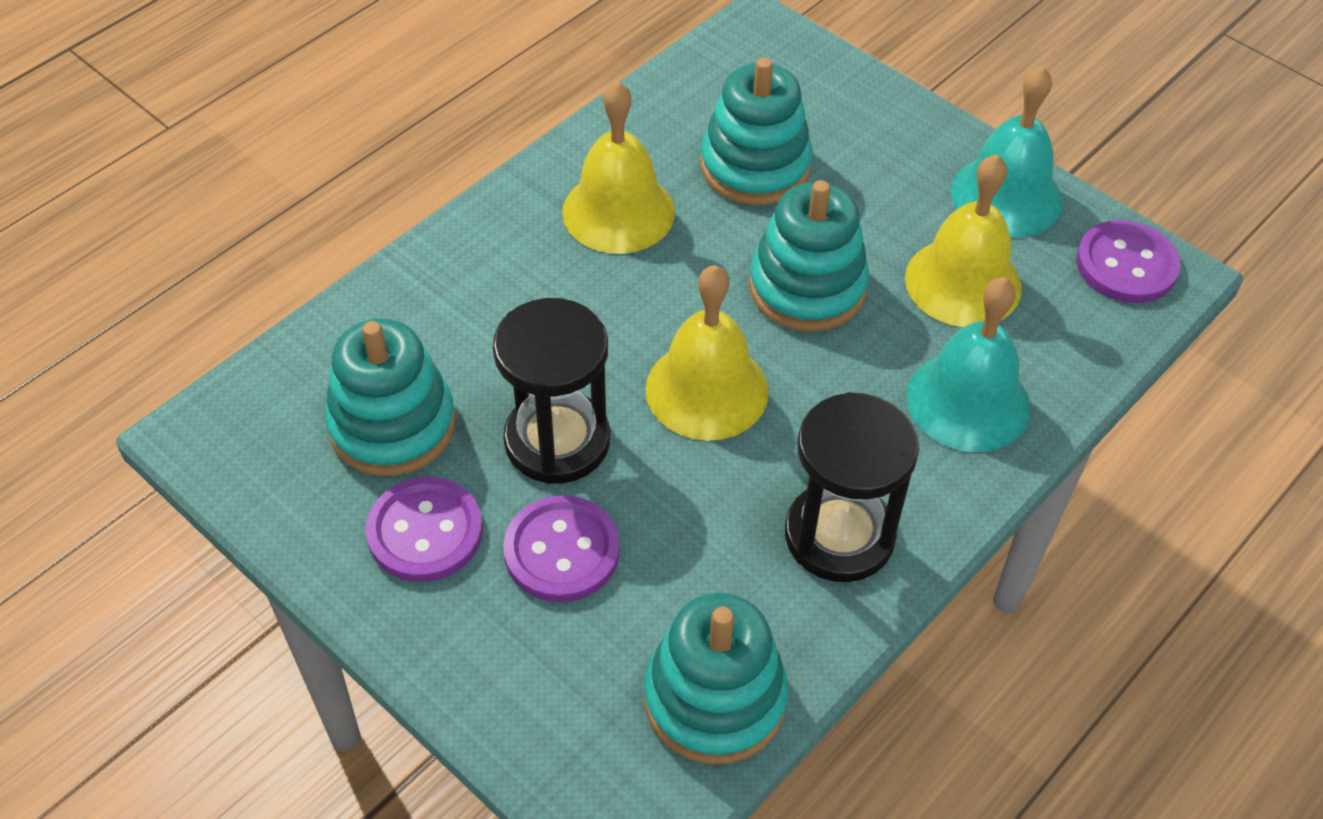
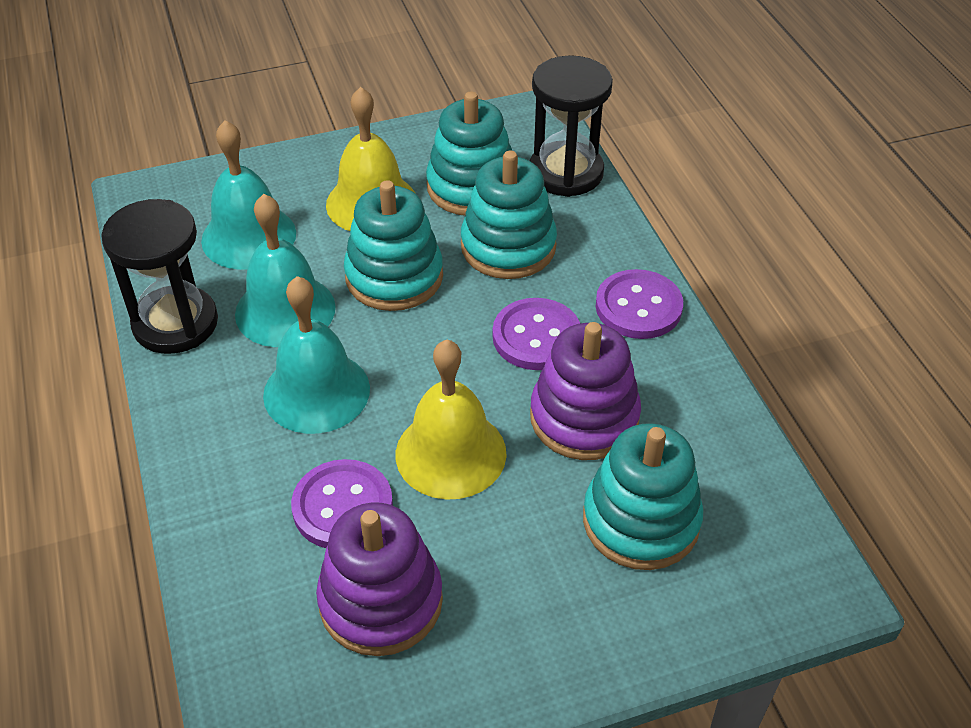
purple stacking toy: 0 -> 2
turquoise bell: 2 -> 3
yellow bell: 3 -> 2

